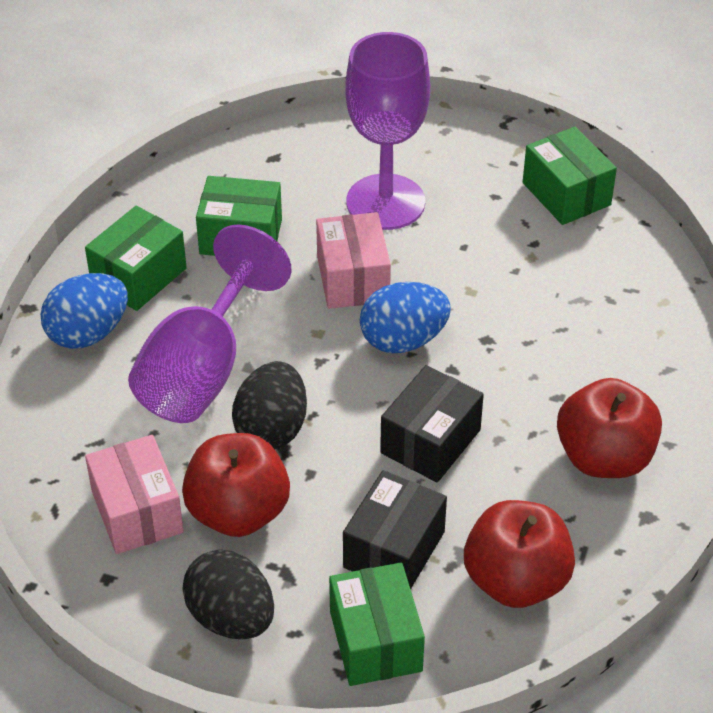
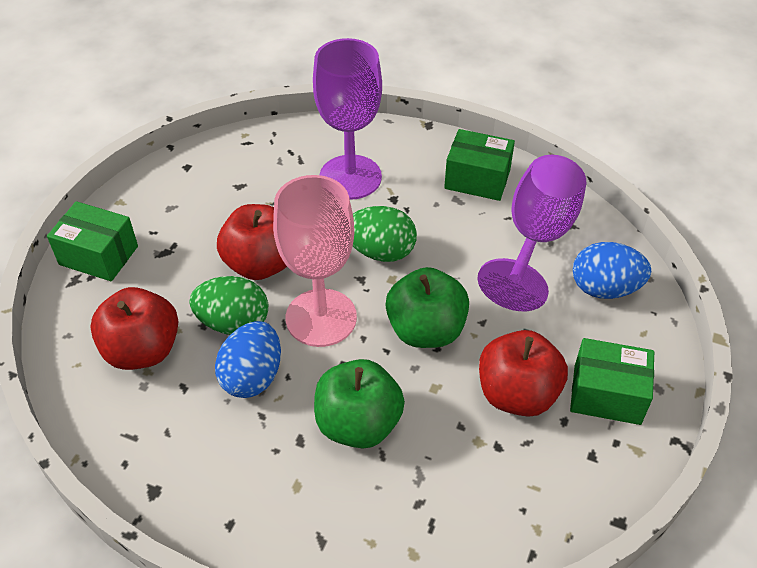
black box: 2 -> 0
black egg: 2 -> 0
green apple: 0 -> 2
green box: 4 -> 3
green egg: 0 -> 2
pink box: 2 -> 0
pink goblet: 0 -> 1

